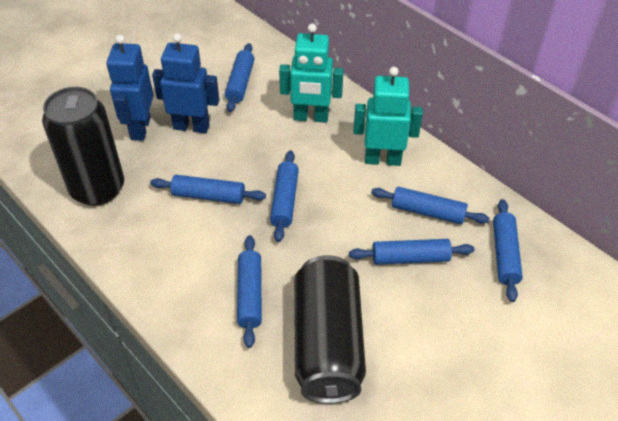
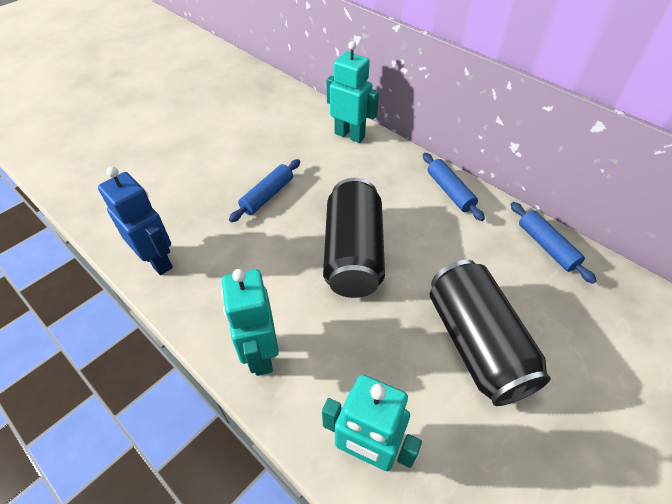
blue robot: 2 -> 1
blue rolling pin: 7 -> 3
turquoise robot: 2 -> 3

